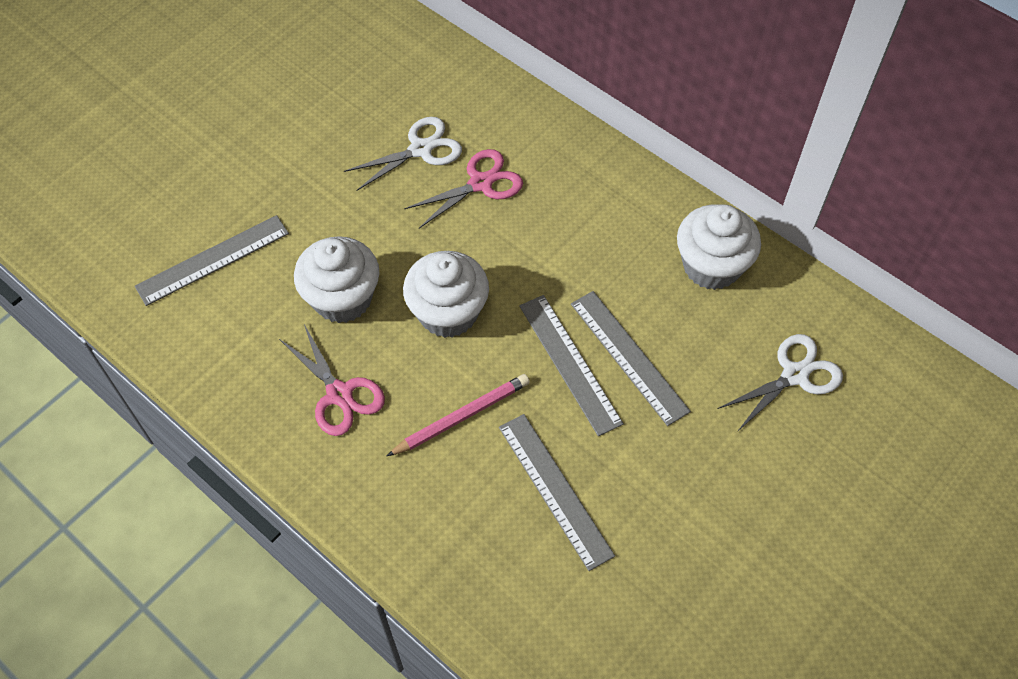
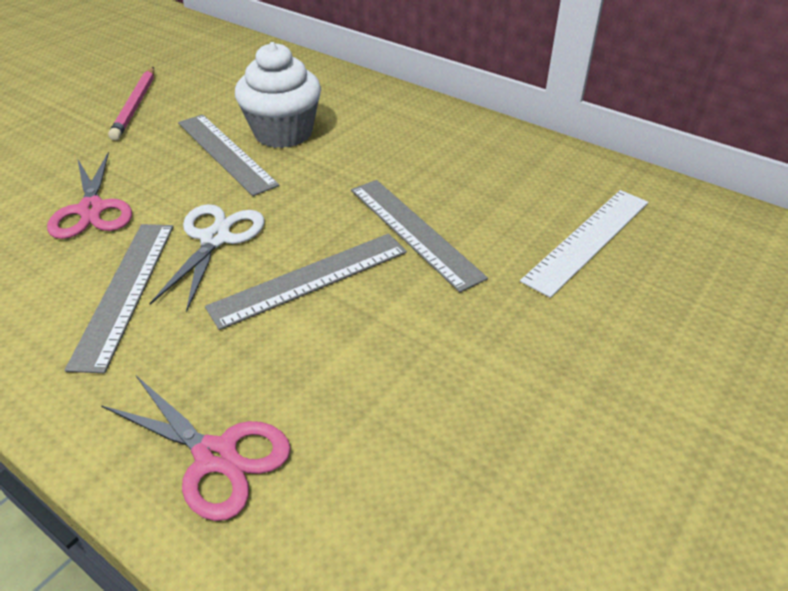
white cupcake: 3 -> 1
white ruler: 0 -> 1
white scissors: 2 -> 1

